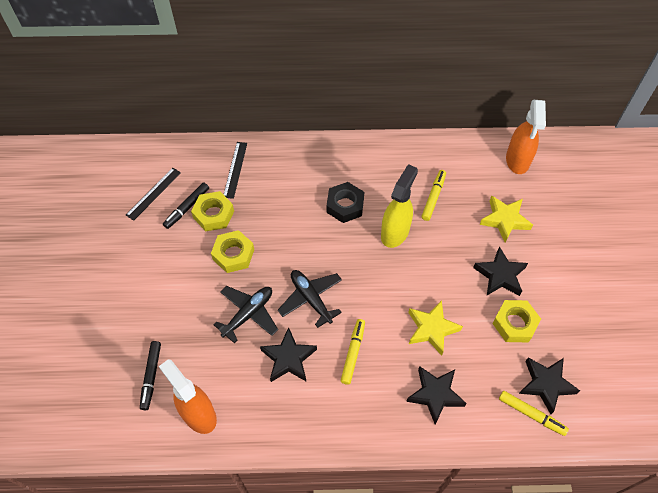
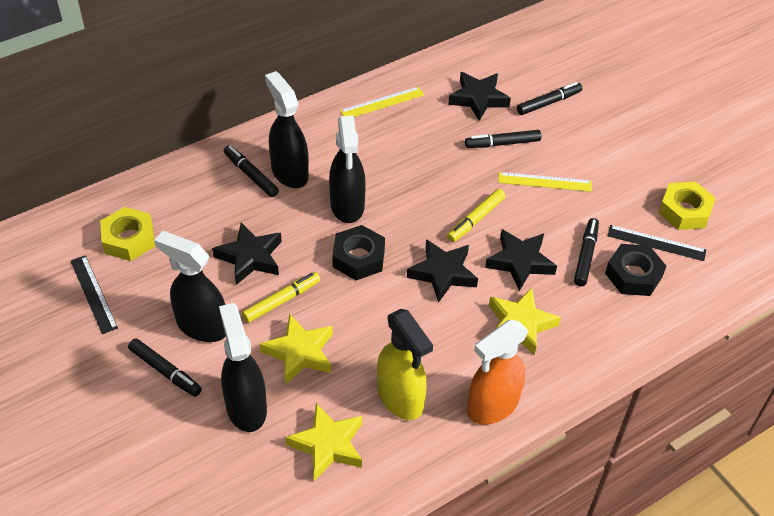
black marker: 2 -> 5
black nut: 1 -> 2
black plane: 2 -> 0
black spray bottle: 0 -> 4
orange spray bottle: 2 -> 1
yellow marker: 3 -> 2
yellow nut: 3 -> 2
yellow ruler: 0 -> 2
yellow star: 2 -> 3

